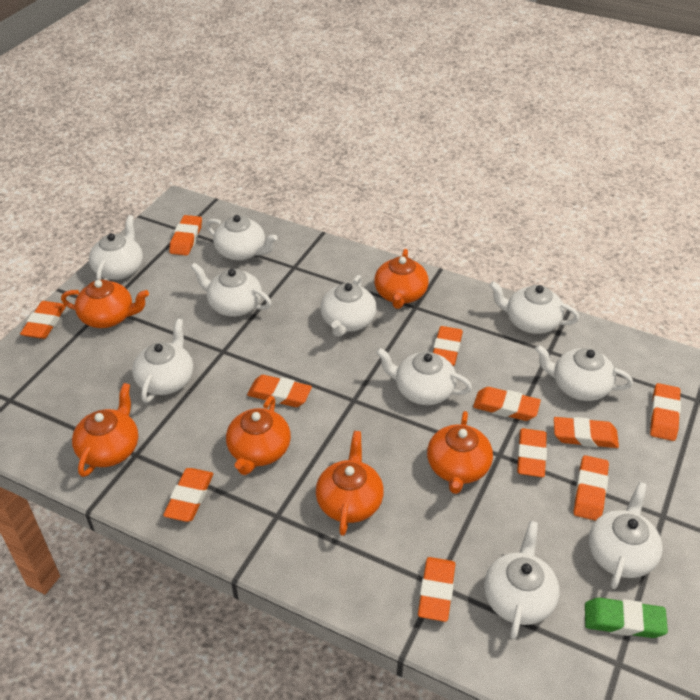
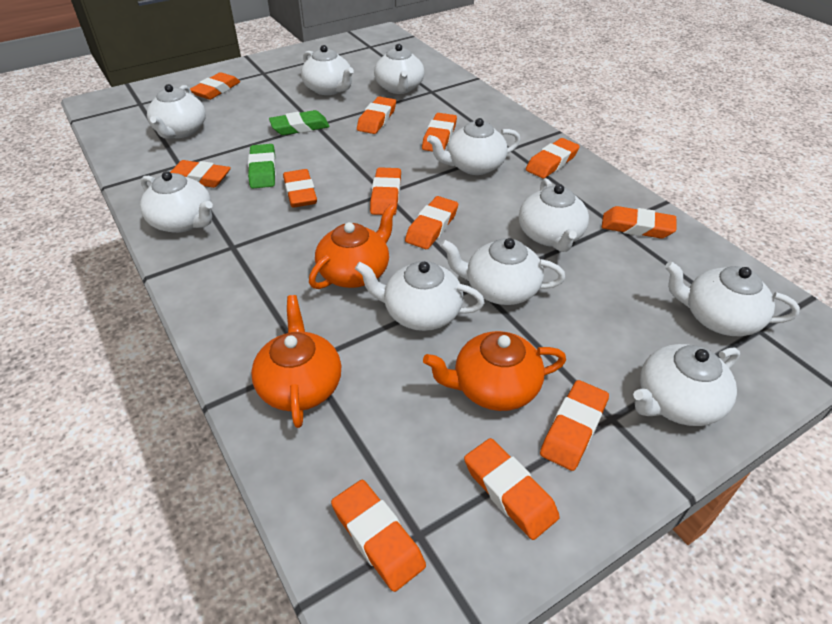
green eraser: 1 -> 2
orange eraser: 11 -> 12
orange teapot: 6 -> 3

